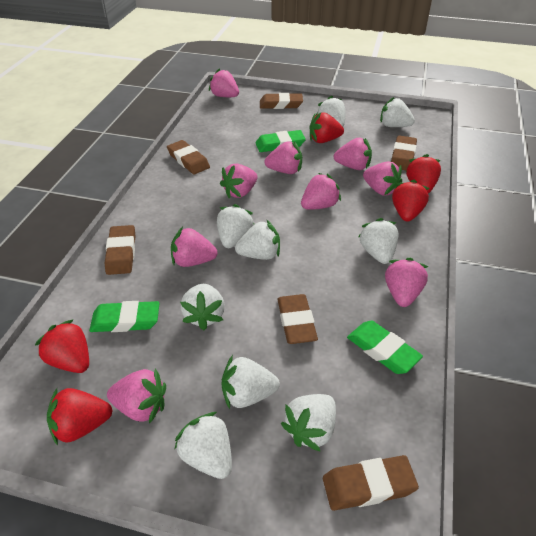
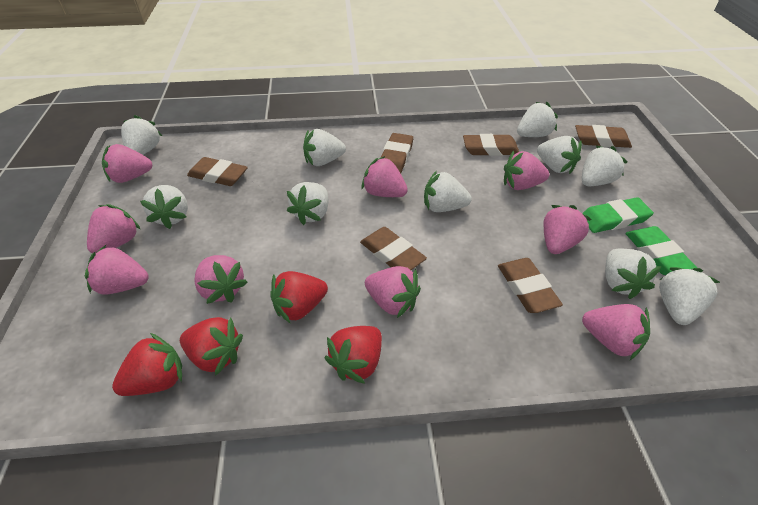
green eraser: 3 -> 2
red strawberry: 5 -> 4
white strawberry: 9 -> 10

